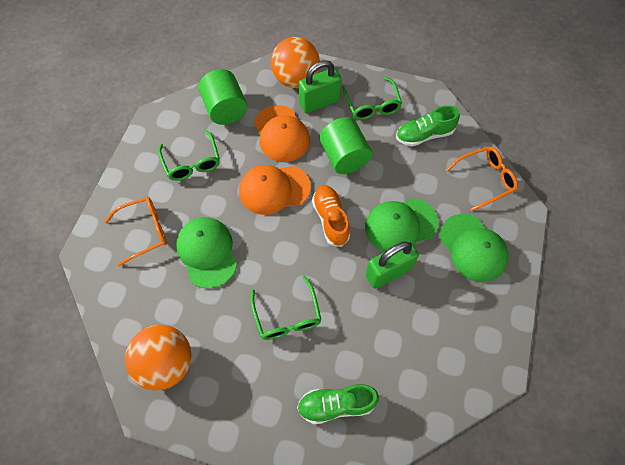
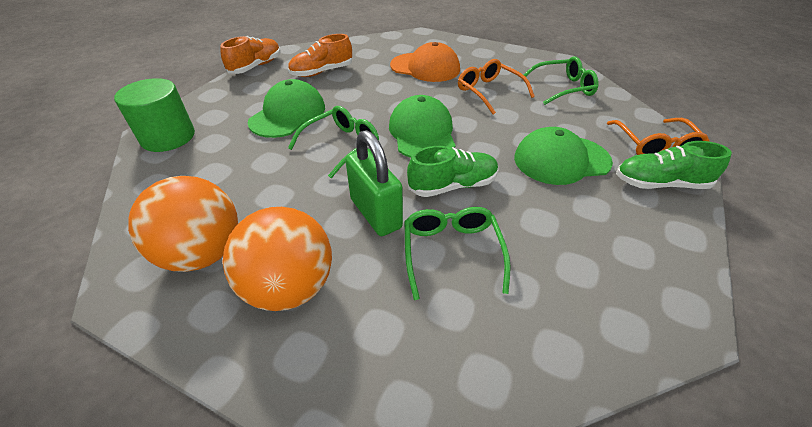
green cylinder: 2 -> 1
green padlock: 2 -> 1
orange cap: 2 -> 1
orange shoe: 1 -> 2

